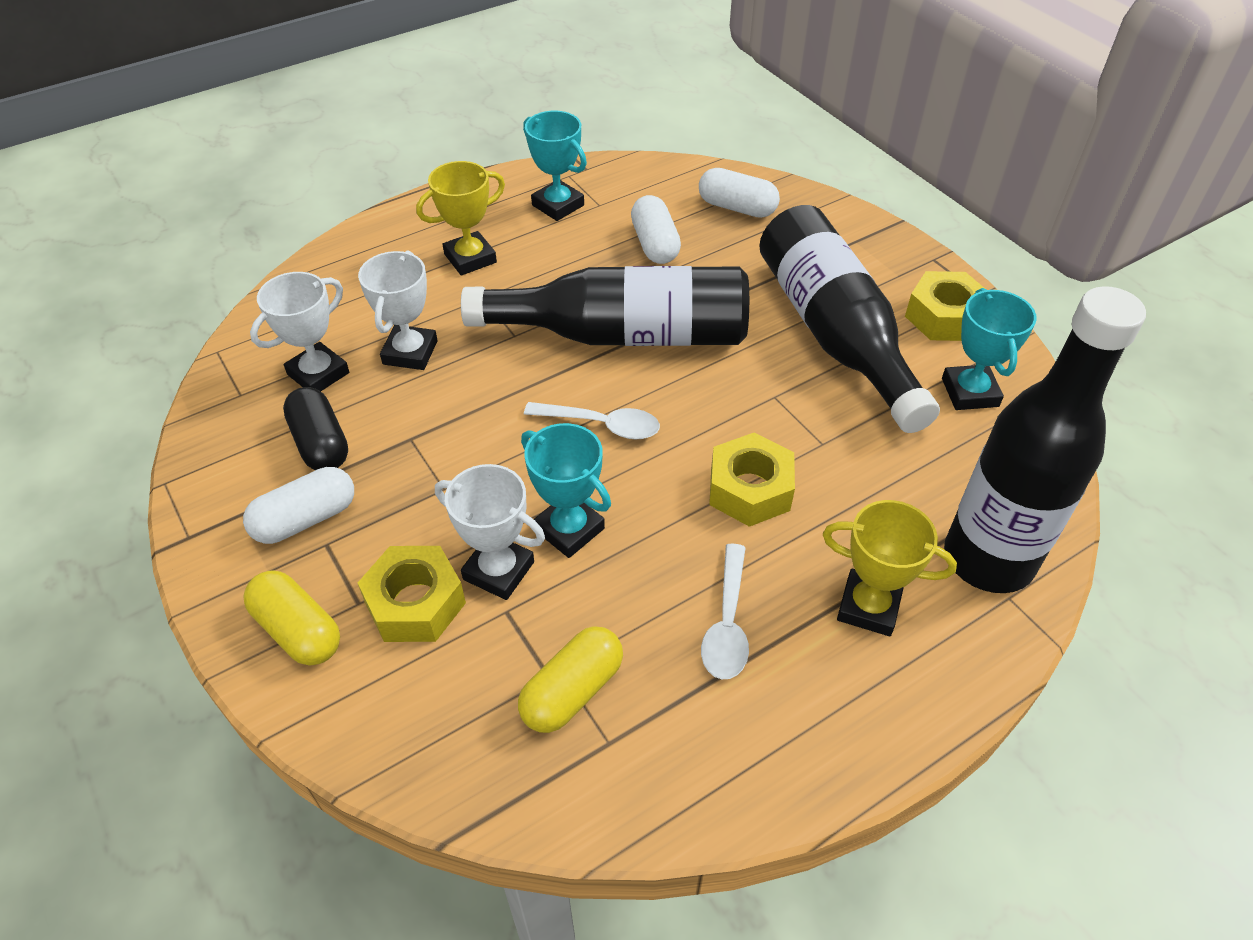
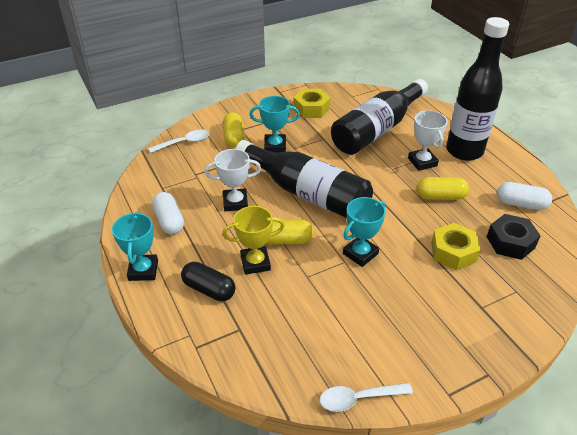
black nut: 0 -> 1
white capsule: 3 -> 2
white trophy: 3 -> 2
yellow capsule: 2 -> 3
yellow nut: 3 -> 2
yellow trophy: 2 -> 1

